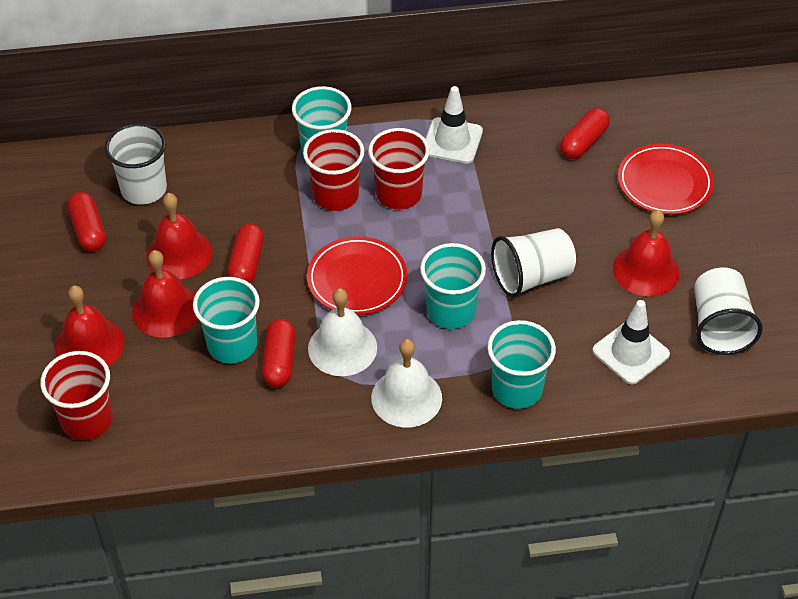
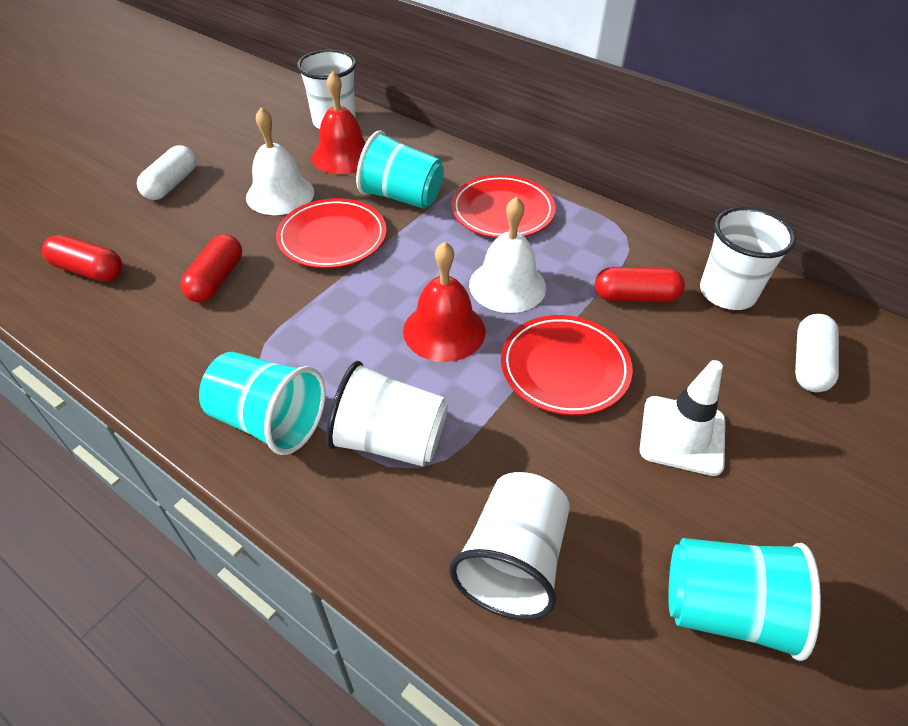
red bell: 4 -> 2
red capsule: 4 -> 3
red cup: 3 -> 0
red plate: 2 -> 3
turquoise cup: 4 -> 3
white capsule: 0 -> 2
white cup: 3 -> 4
white traffic cone: 2 -> 1

